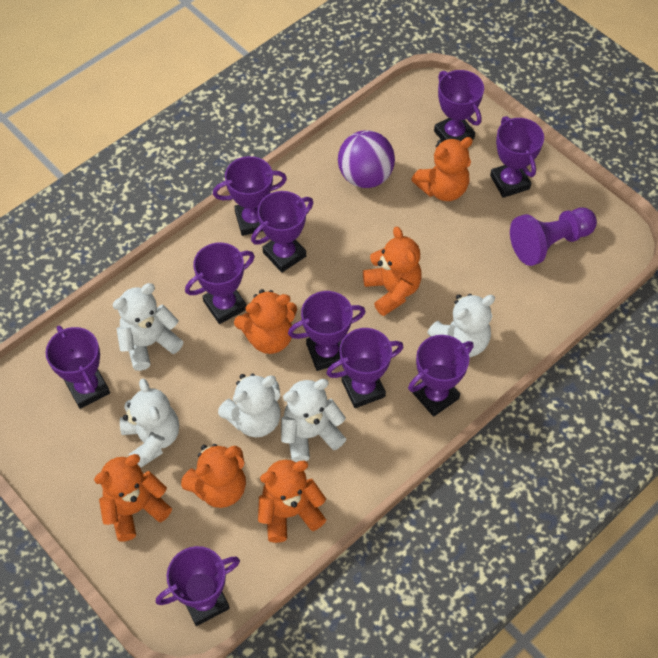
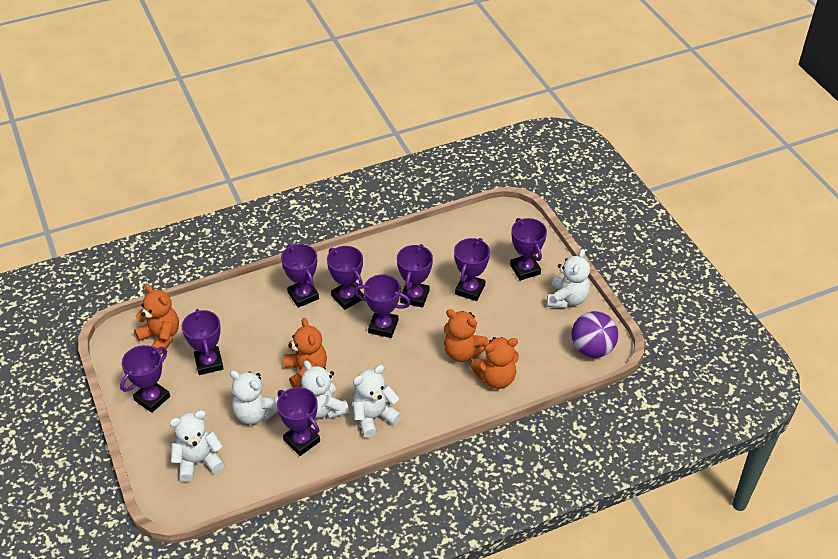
orange teddy bear: 6 -> 4
purple pawn: 1 -> 0
purple trophy: 10 -> 9

